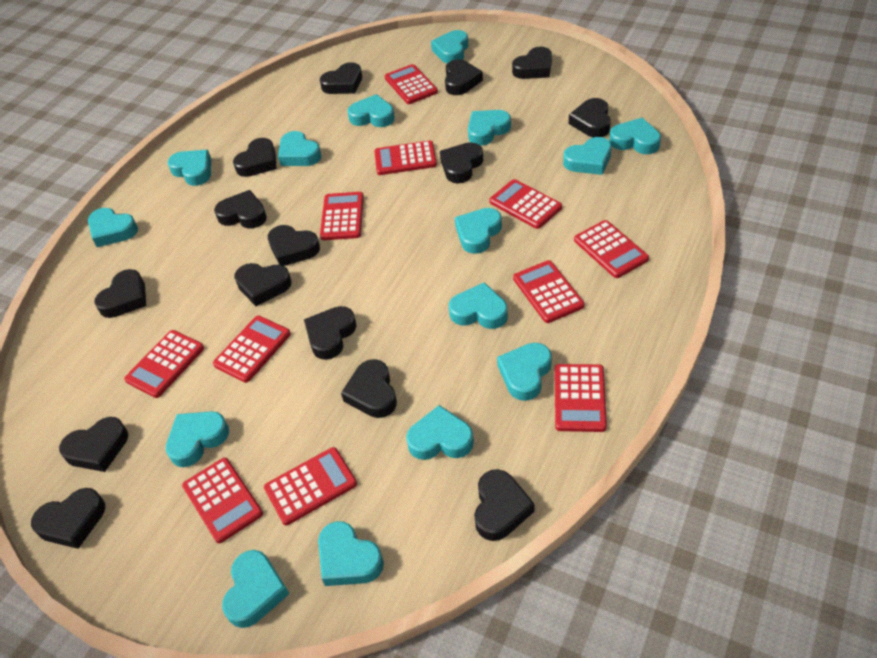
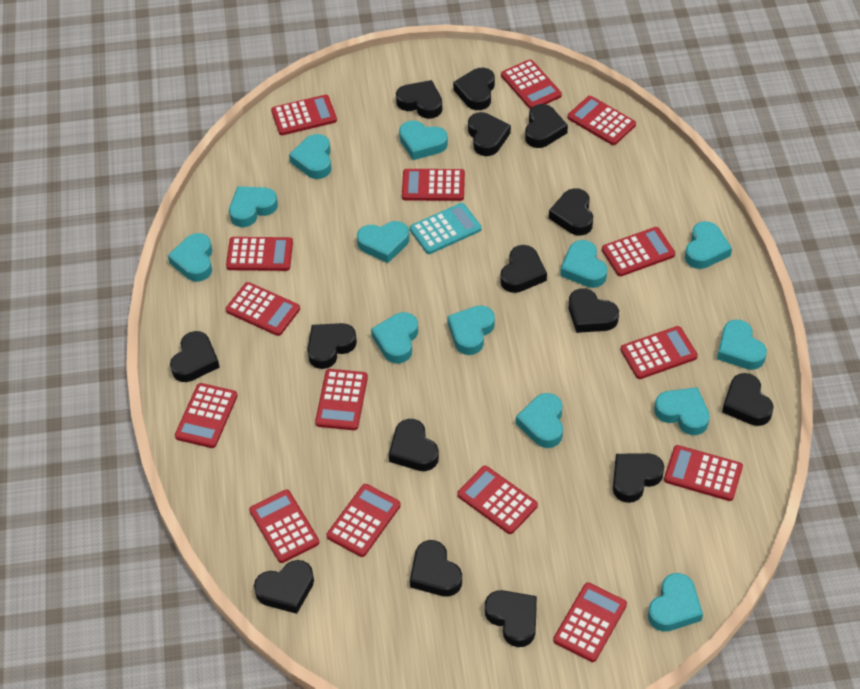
red calculator: 11 -> 15
turquoise calculator: 0 -> 1
turquoise heart: 15 -> 13

